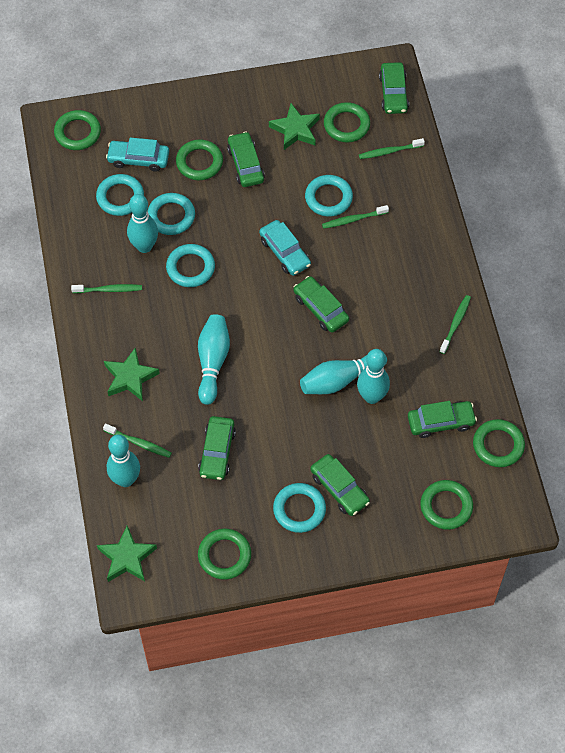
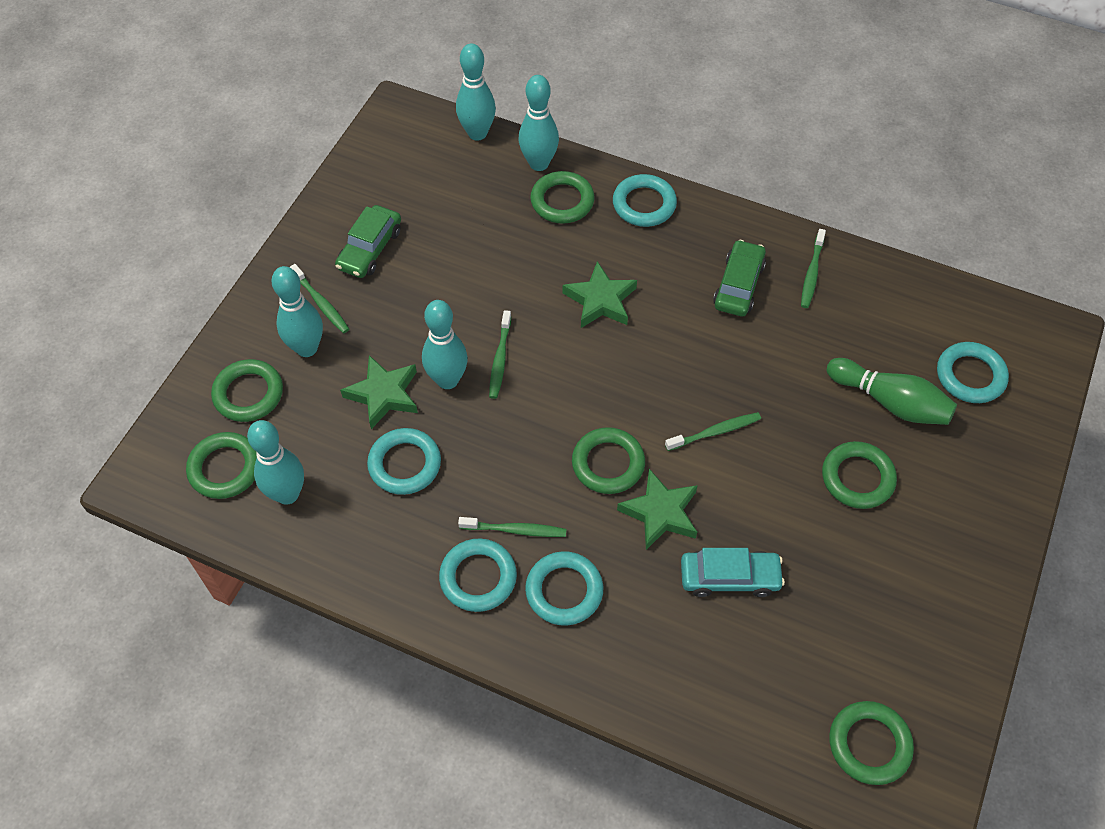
green bowling pin: 0 -> 1
green car: 6 -> 2
turquoise car: 2 -> 1

